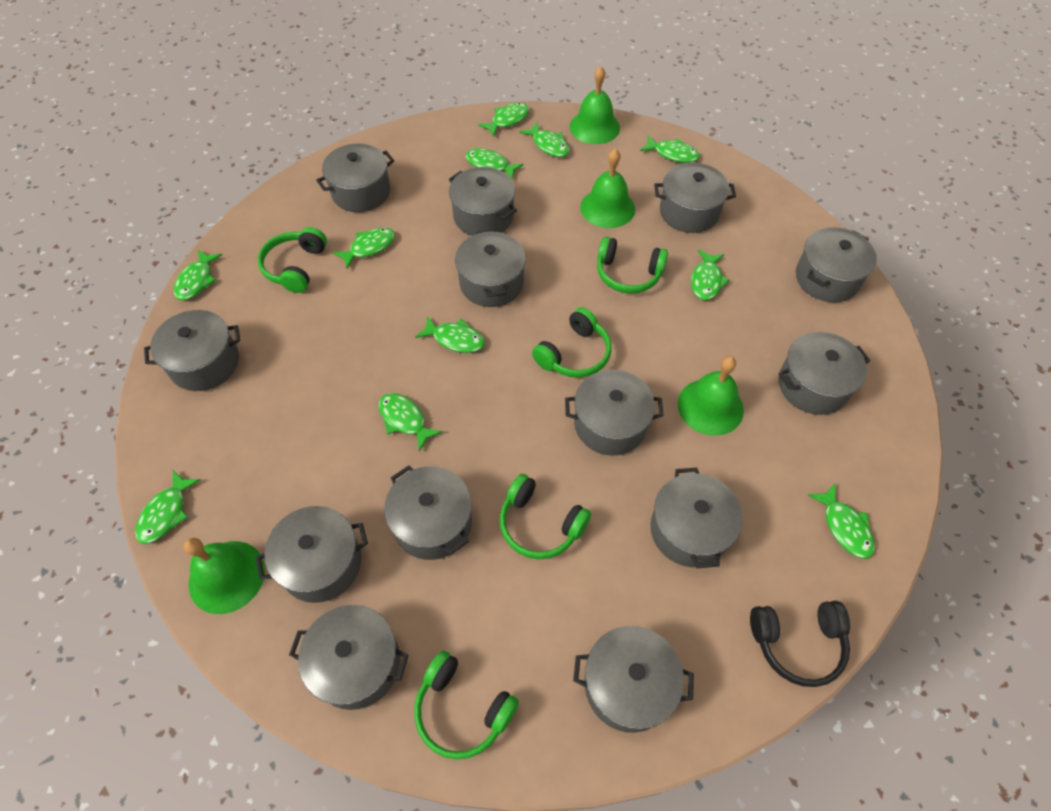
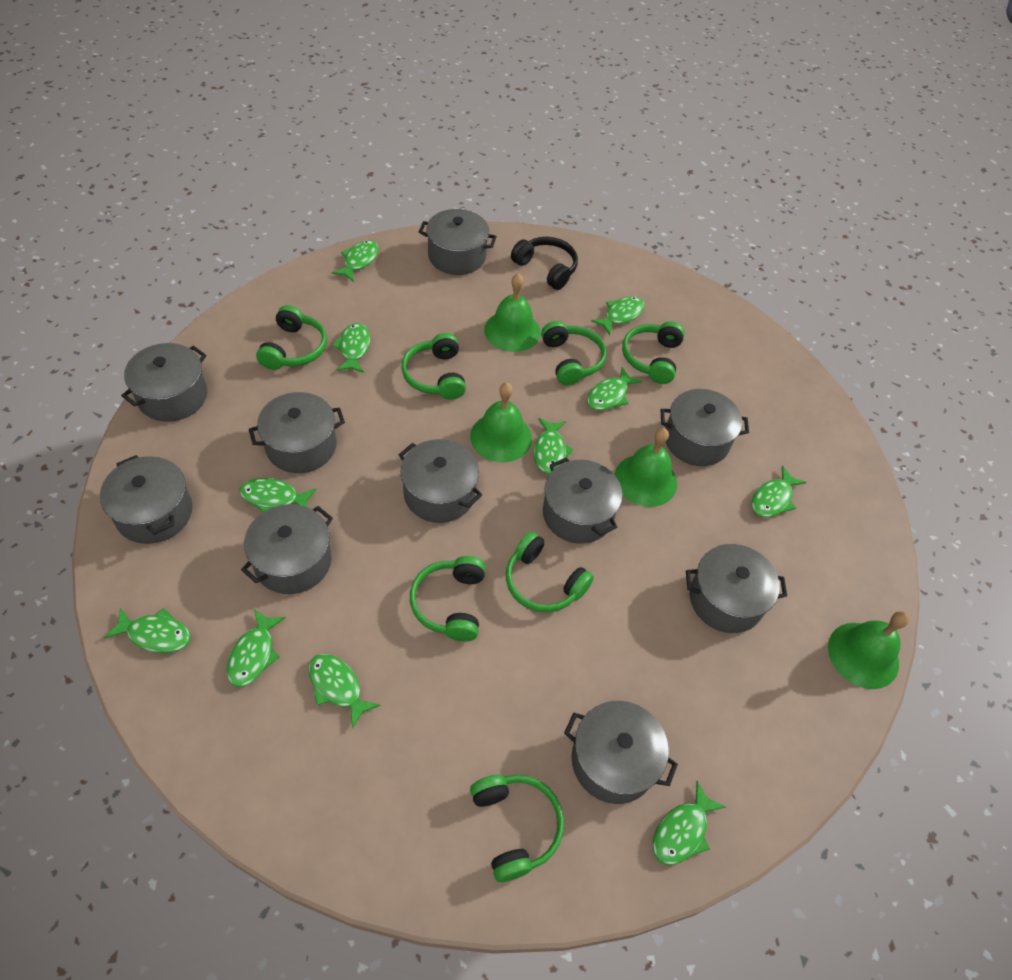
green headphones: 5 -> 7
grey pot: 13 -> 10

